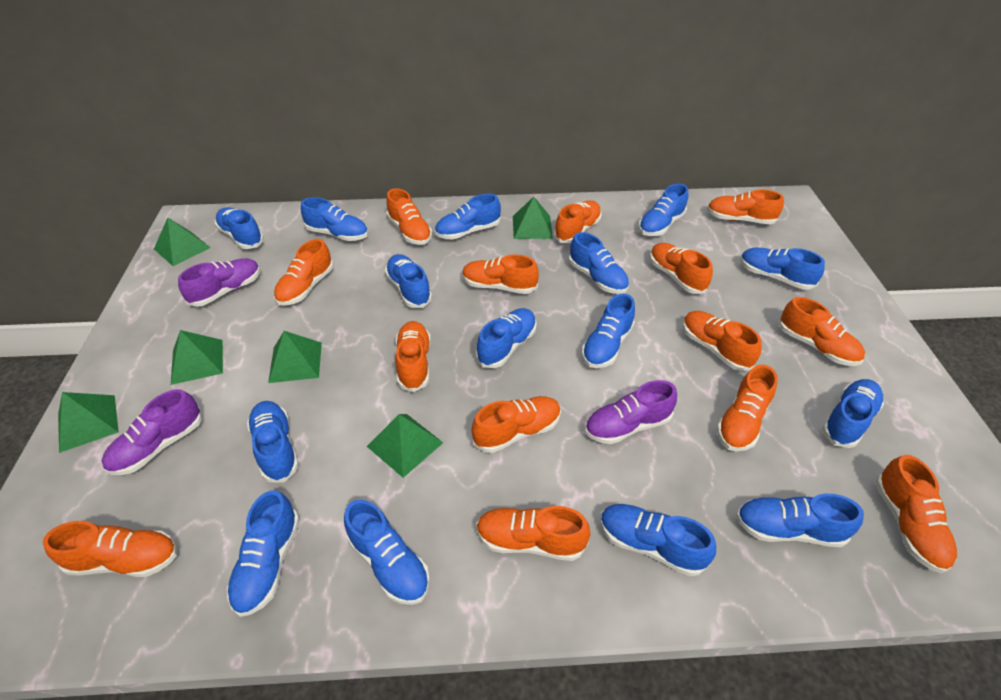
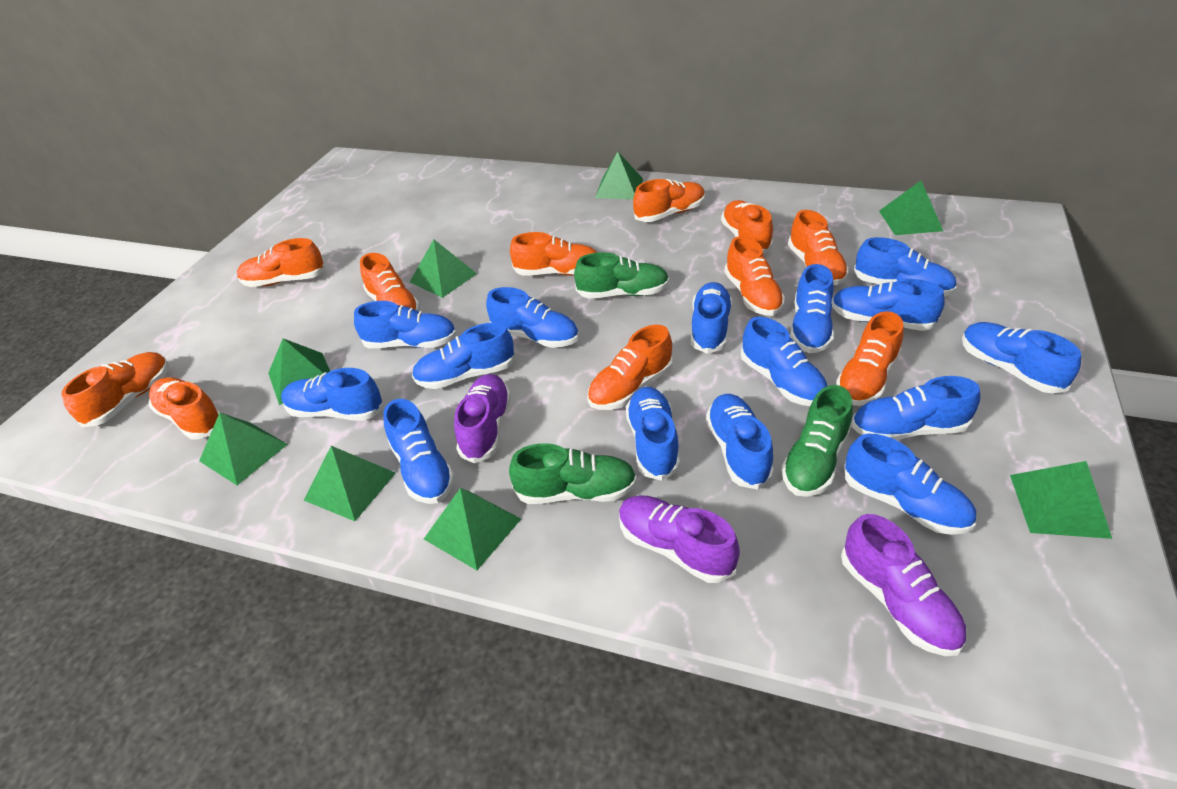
green pyramid: 6 -> 8
green shoe: 0 -> 3
orange shoe: 14 -> 11

